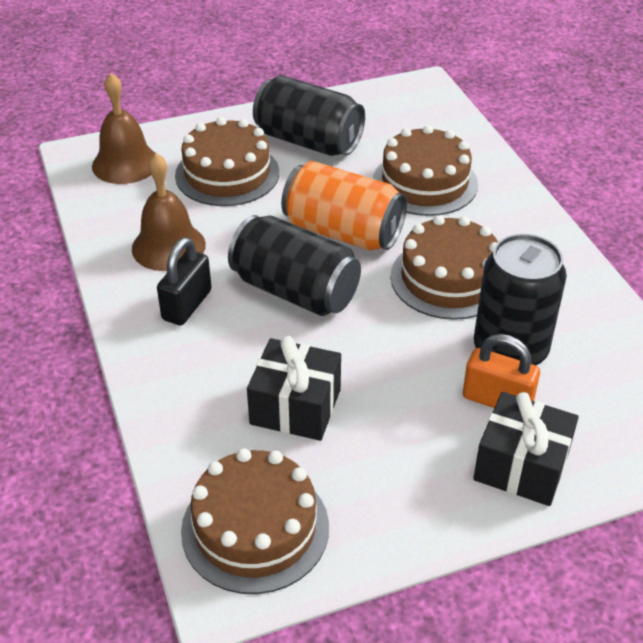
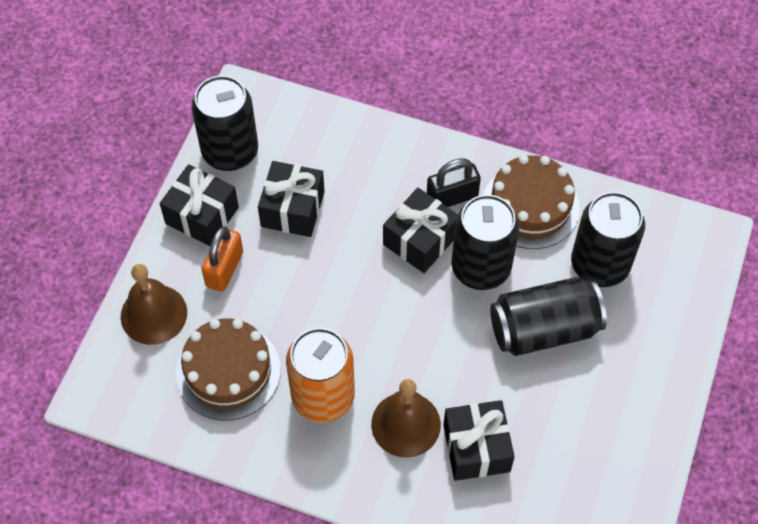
black can: 3 -> 4
black gift: 2 -> 4
brown cake: 4 -> 2

